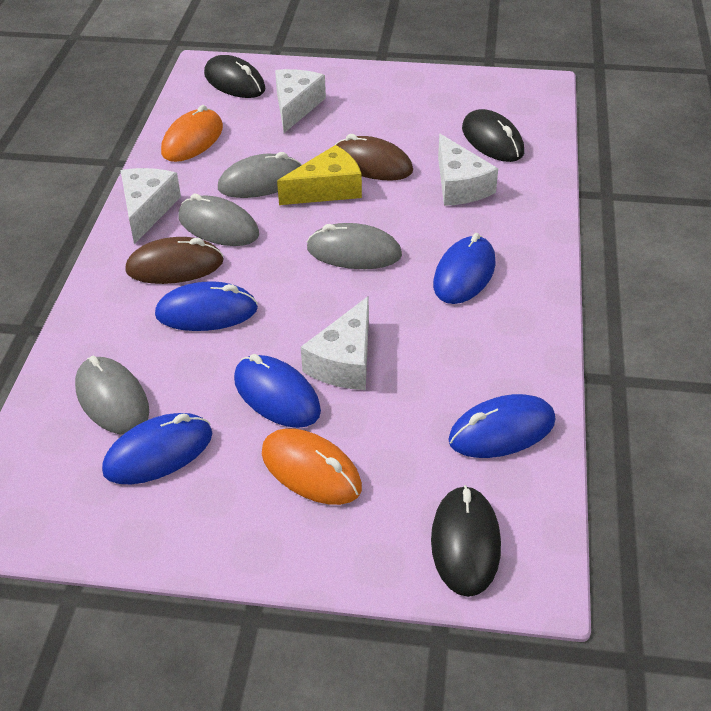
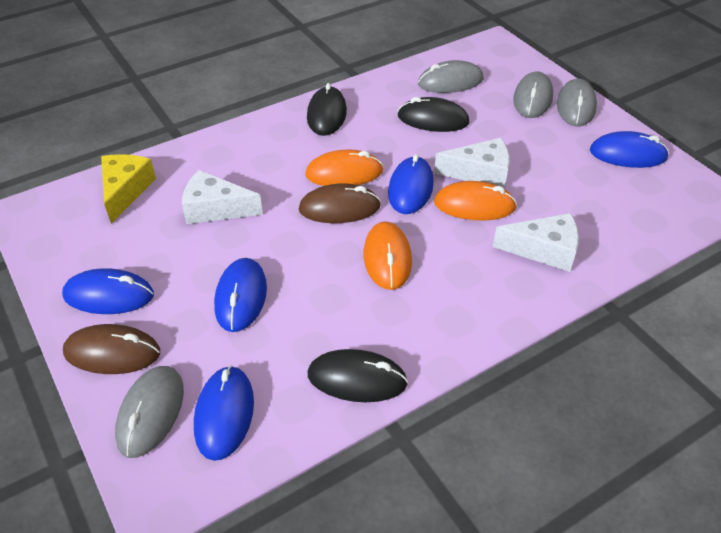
orange mouse: 2 -> 3
white cheese: 4 -> 3

